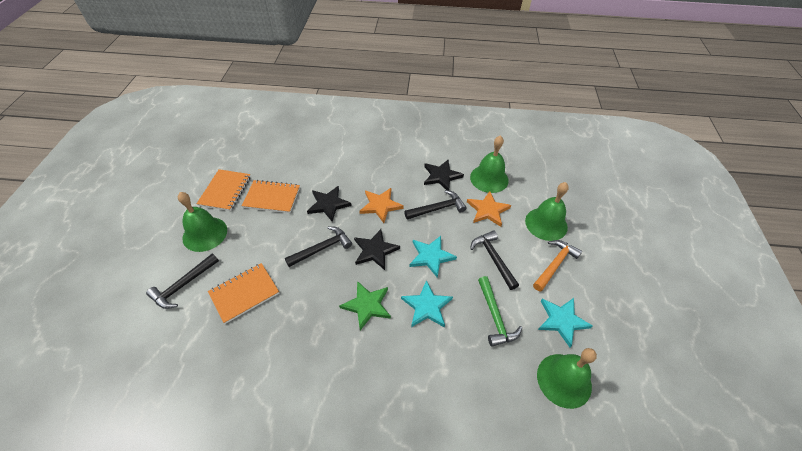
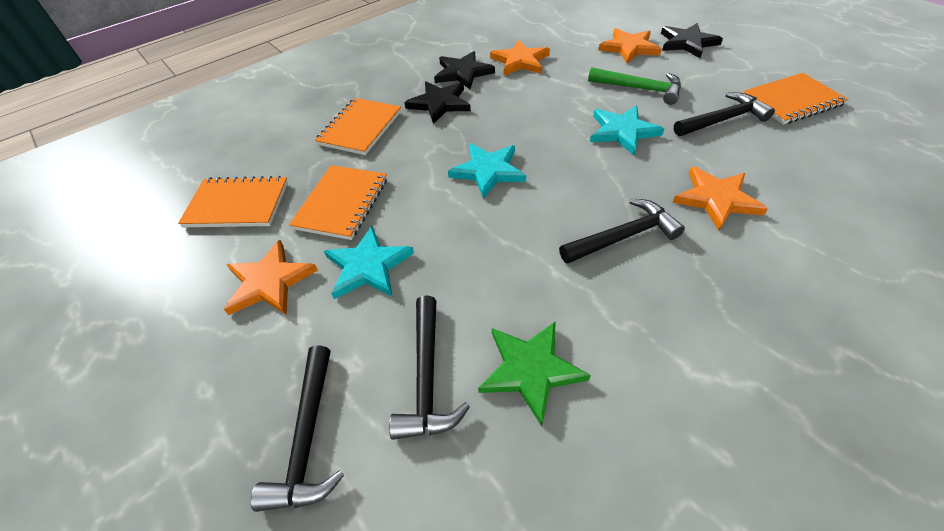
green bell: 4 -> 0
orange hammer: 1 -> 0
orange notebook: 3 -> 4
orange star: 2 -> 4

